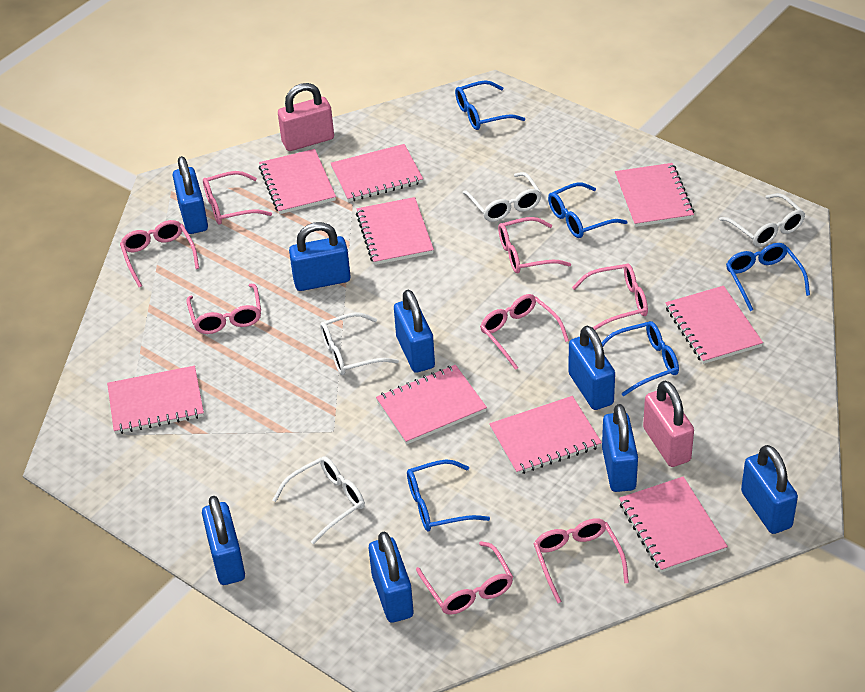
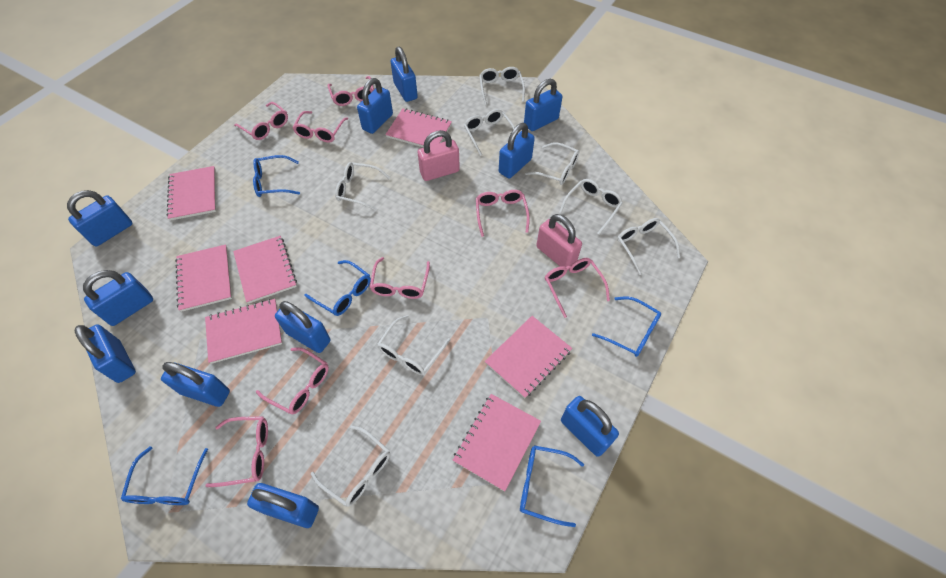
blue padlock: 8 -> 11
pink notebook: 9 -> 7
white glasses: 4 -> 8

